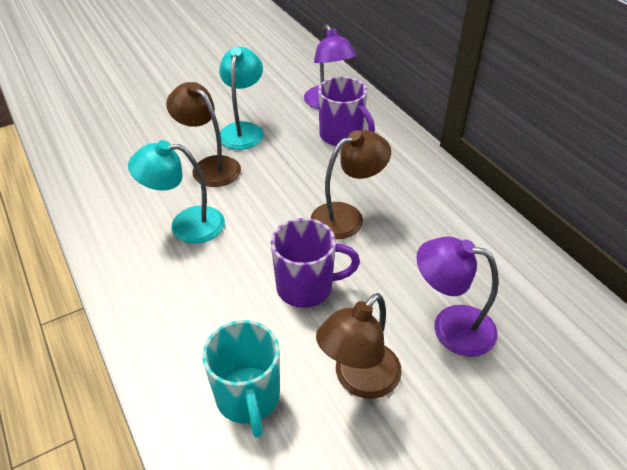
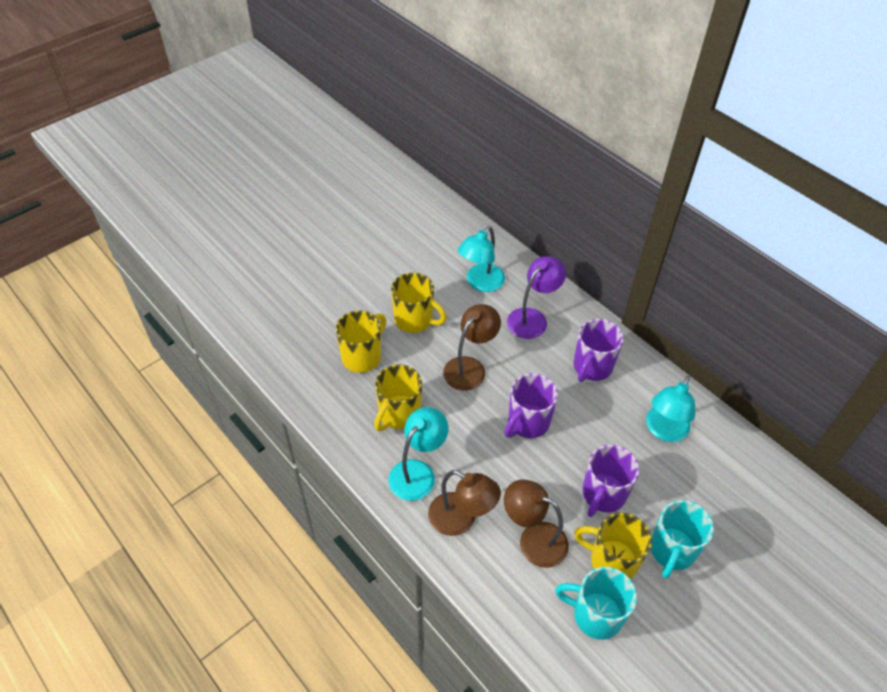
purple lamp: 2 -> 1
purple mug: 2 -> 3
turquoise lamp: 2 -> 3
turquoise mug: 1 -> 2
yellow mug: 0 -> 4

